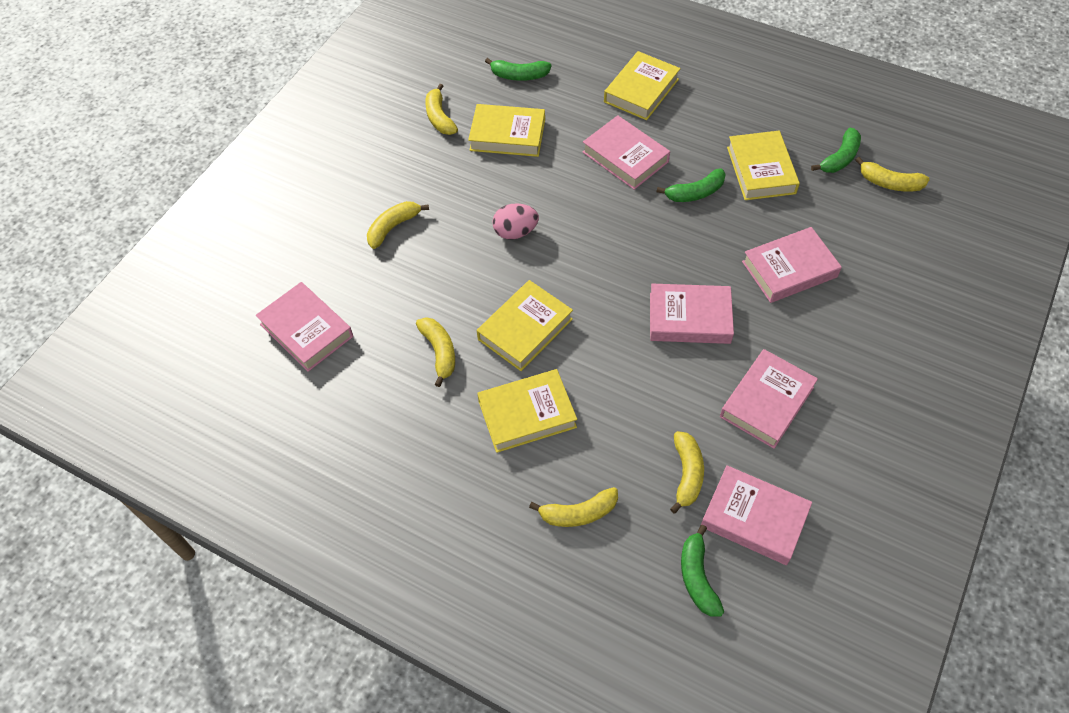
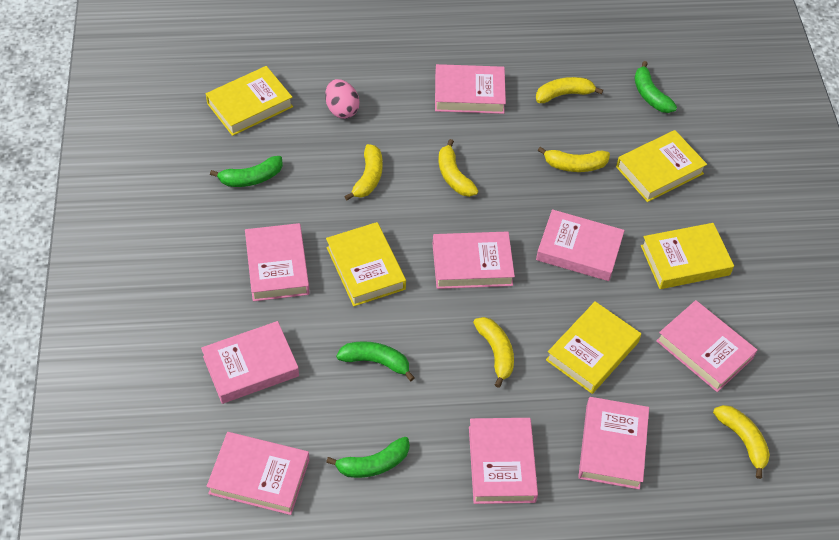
pink book: 6 -> 9

